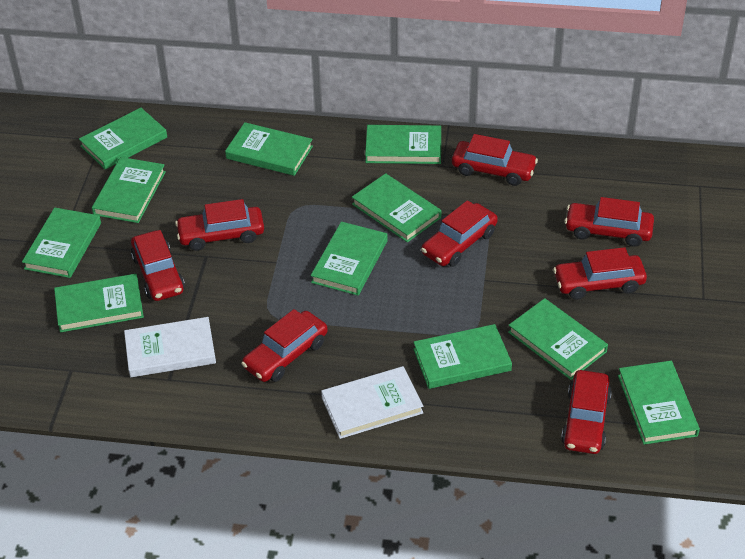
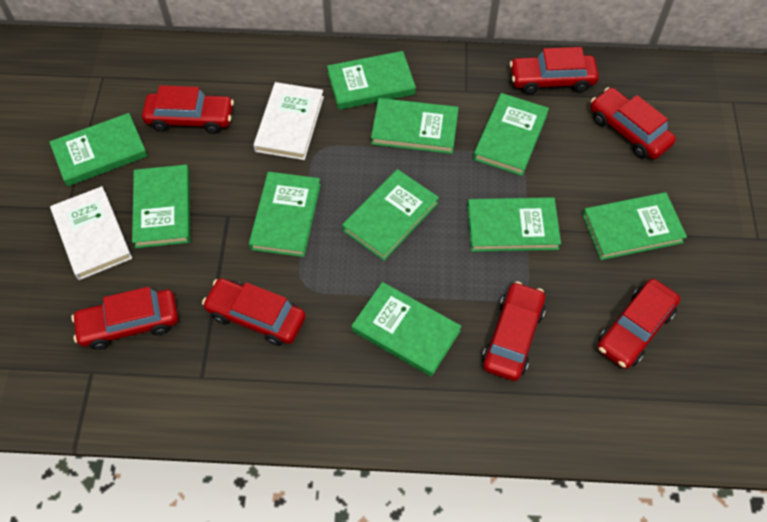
green book: 11 -> 10
red car: 8 -> 7

